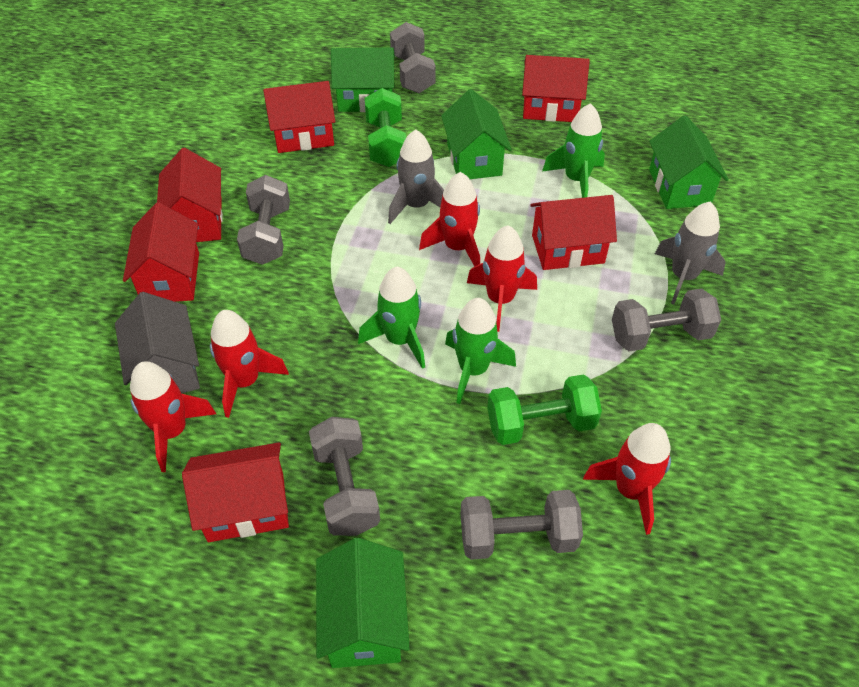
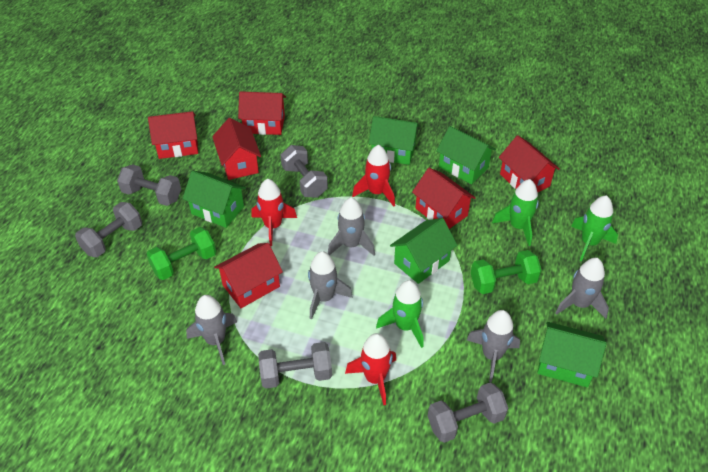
green house: 4 -> 5
grey house: 1 -> 0
grey rocket: 2 -> 5
red rocket: 5 -> 3

